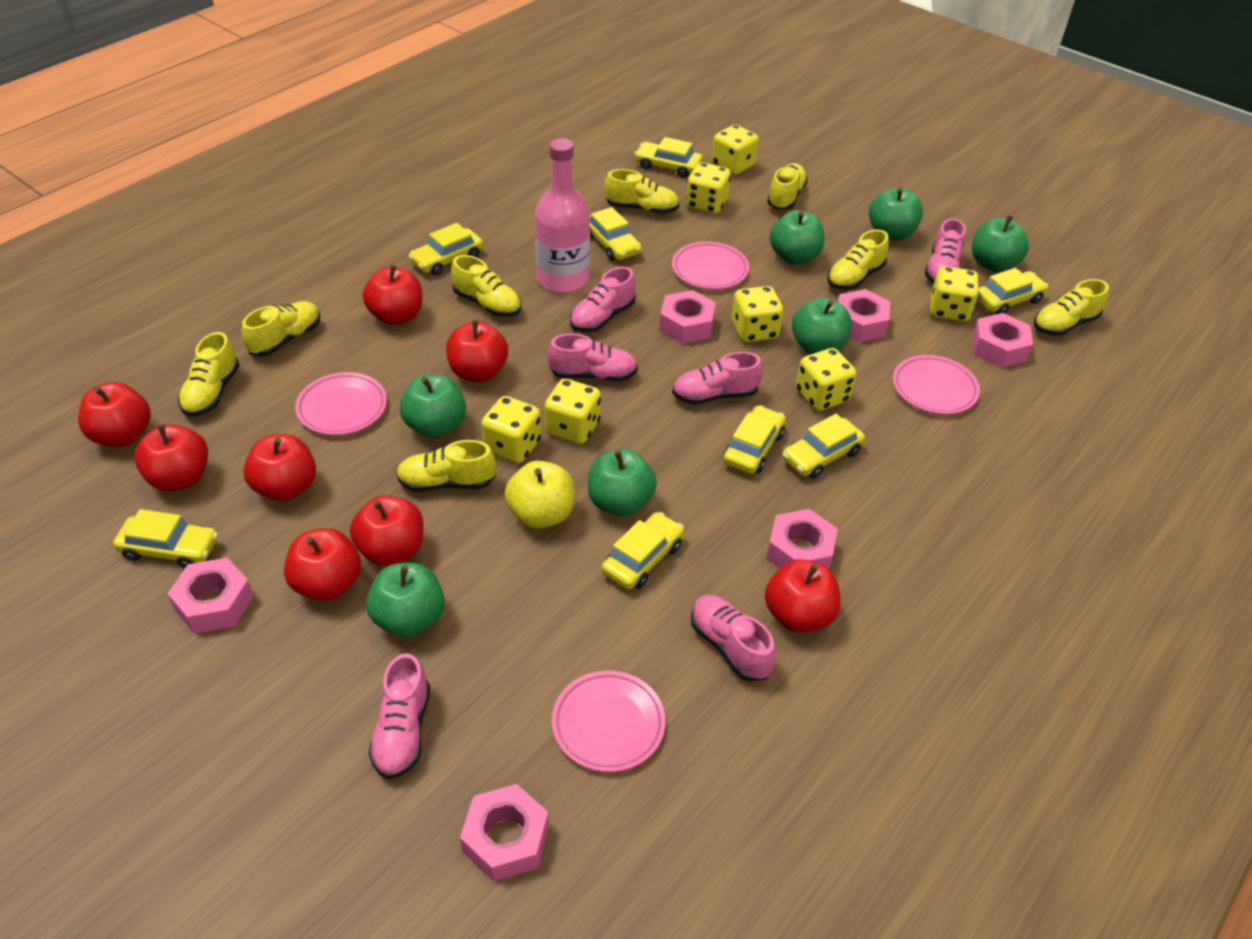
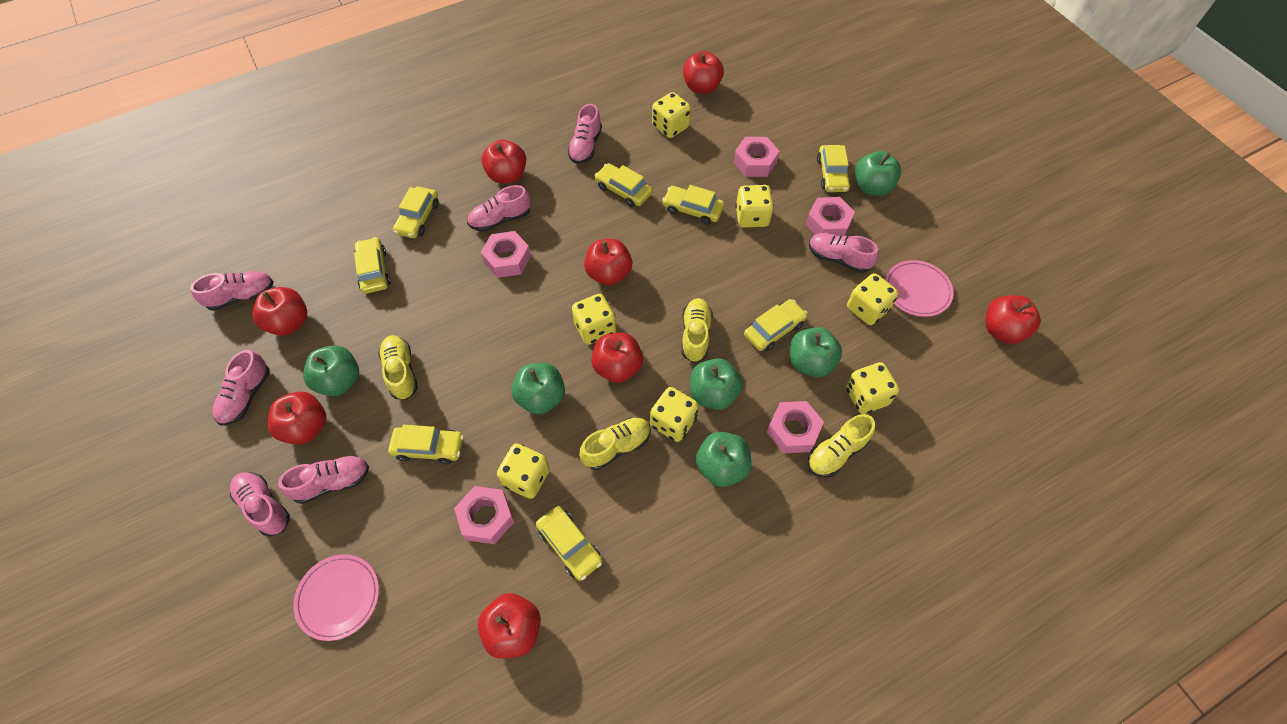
green apple: 7 -> 6
pink bottle: 1 -> 0
pink nut: 6 -> 5
pink plate: 4 -> 2
pink shoe: 6 -> 7
yellow apple: 1 -> 0
yellow shoe: 8 -> 4

